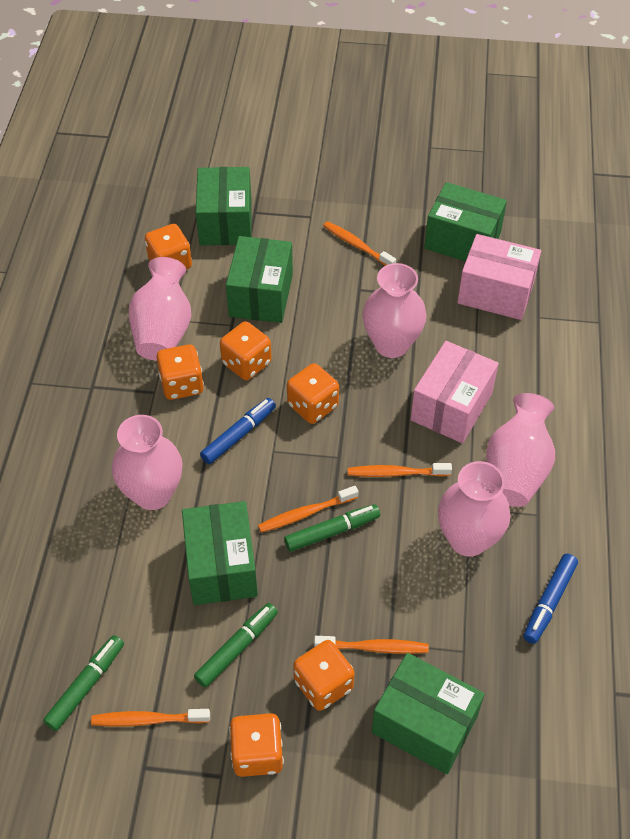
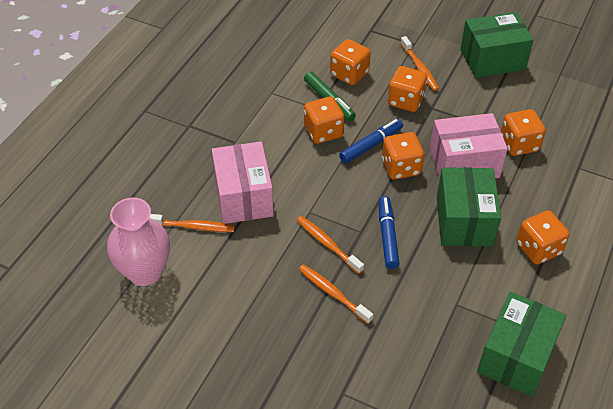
green box: 5 -> 3
green marker: 3 -> 1
orange toothbrush: 5 -> 4
pink vase: 5 -> 1

